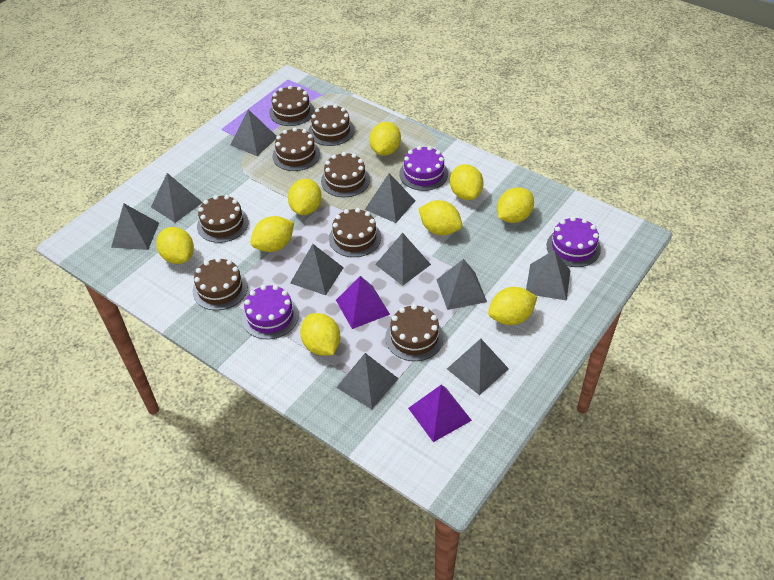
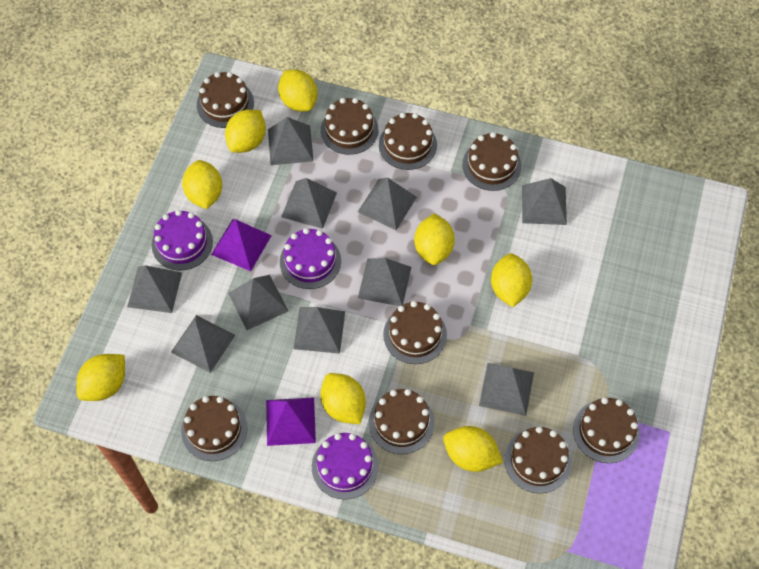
brown cake: 8 -> 9
yellow lemon: 9 -> 8

